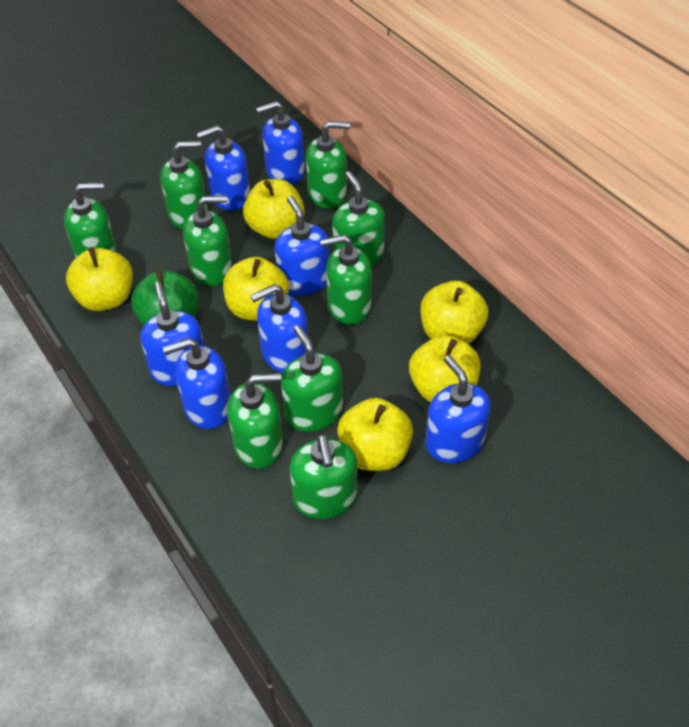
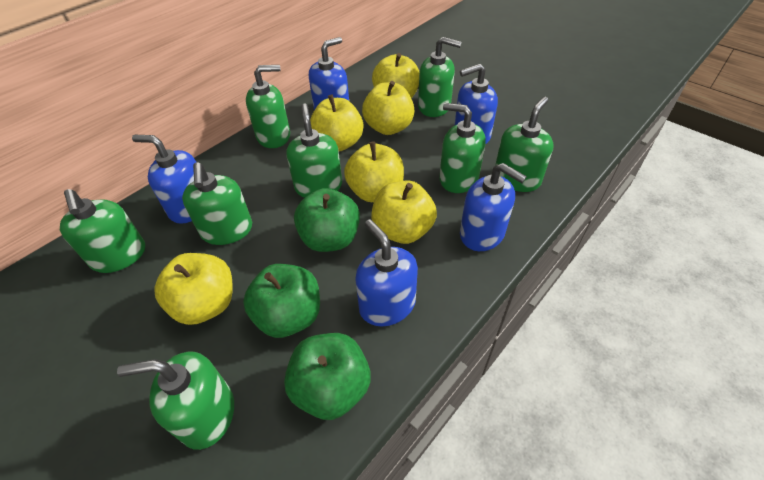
blue soap dispenser: 7 -> 5
green apple: 1 -> 3
green soap dispenser: 9 -> 8

